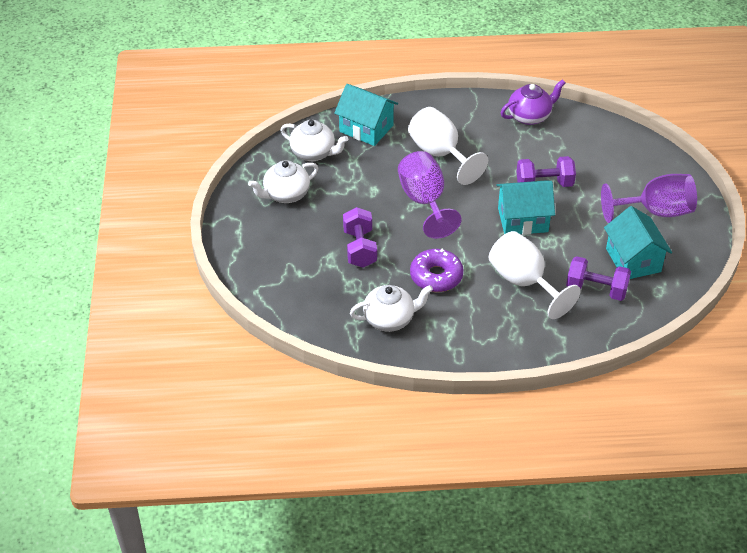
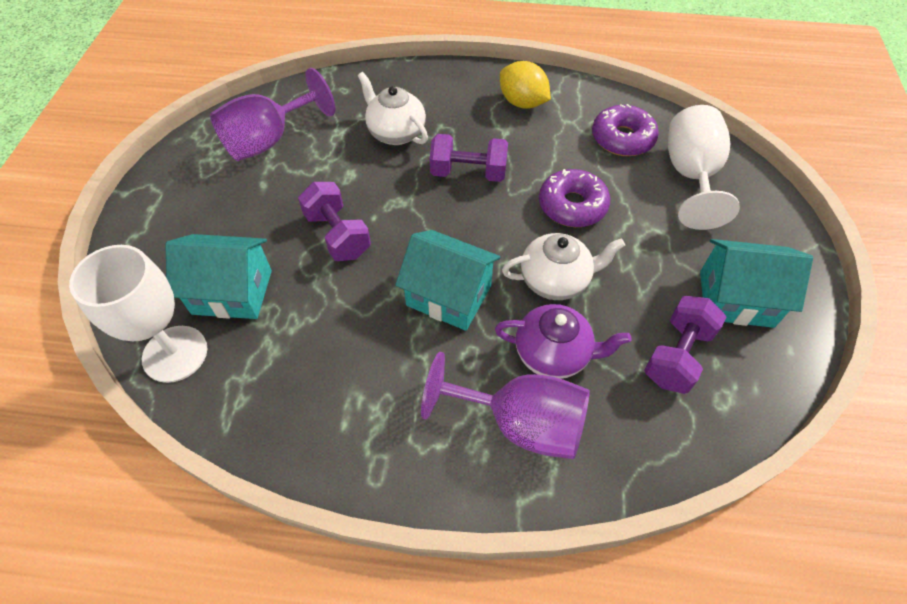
purple donut: 1 -> 2
white teapot: 3 -> 2
yellow lemon: 0 -> 1

